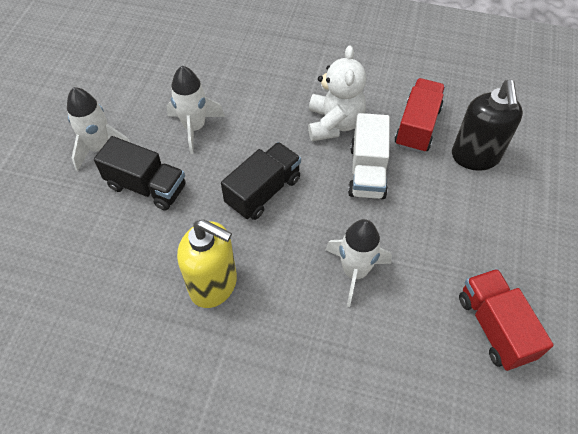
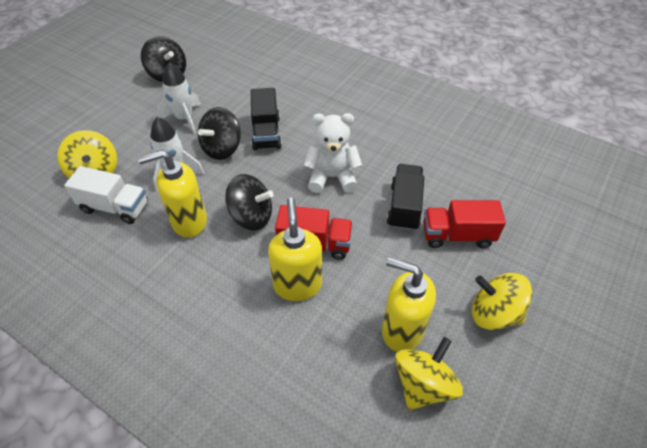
black soap dispenser: 1 -> 0
black spinning top: 0 -> 3
white rocket: 3 -> 2
yellow soap dispenser: 1 -> 3
yellow spinning top: 0 -> 3

